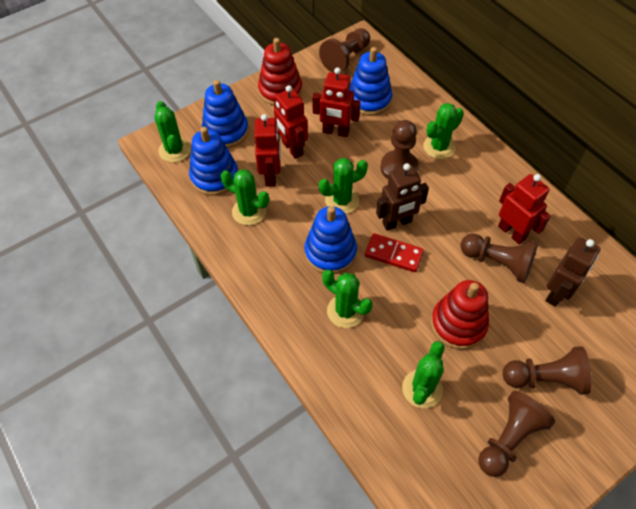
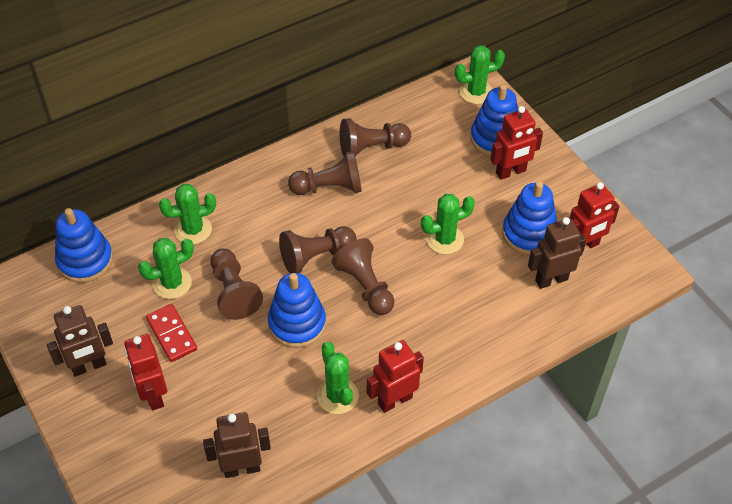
brown robot: 2 -> 3
green cactus: 6 -> 5
red stacking toy: 2 -> 0

